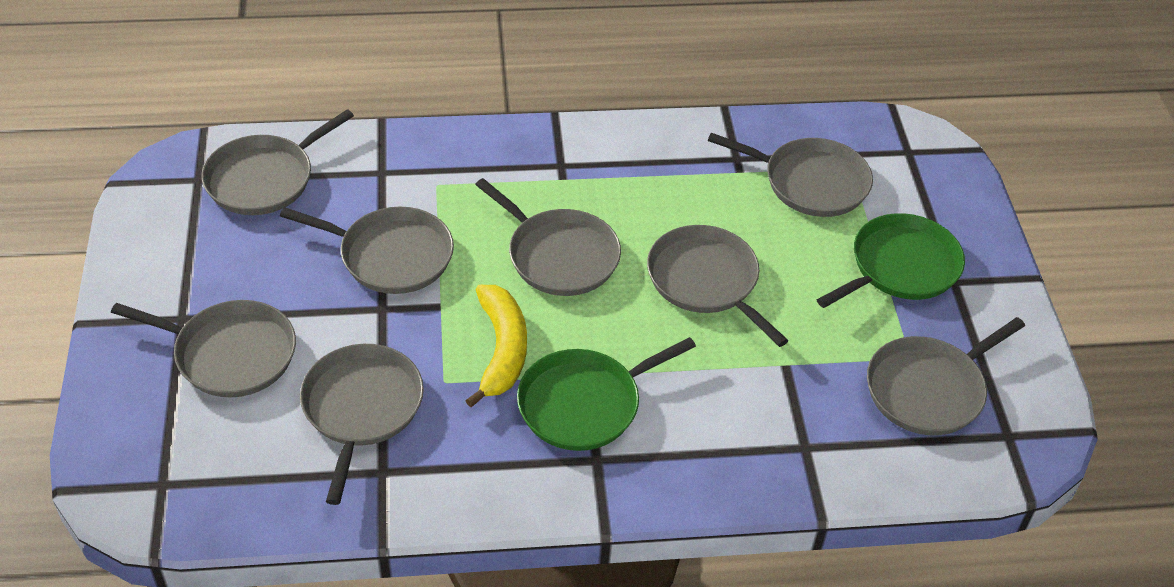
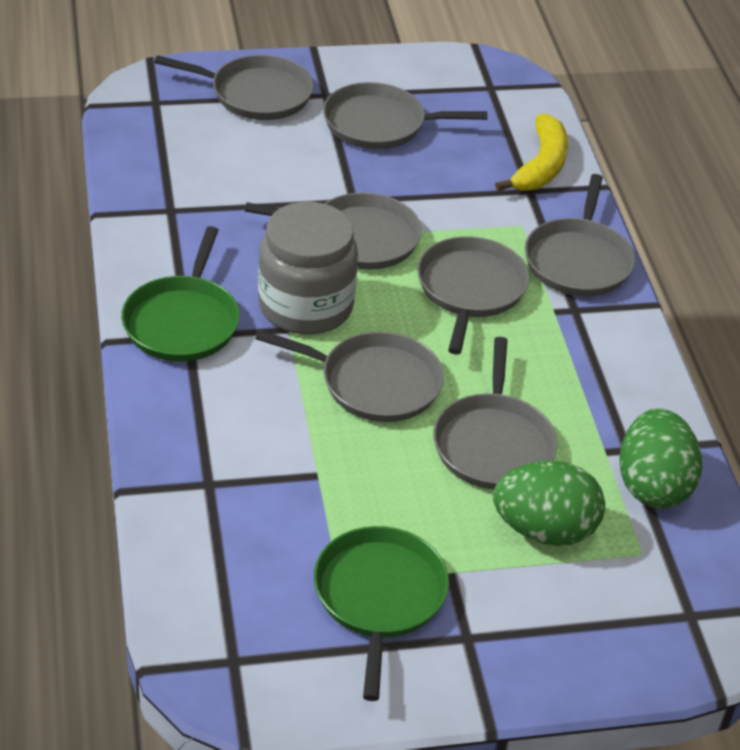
green egg: 0 -> 2
grey jar: 0 -> 1
grey pan: 8 -> 7

